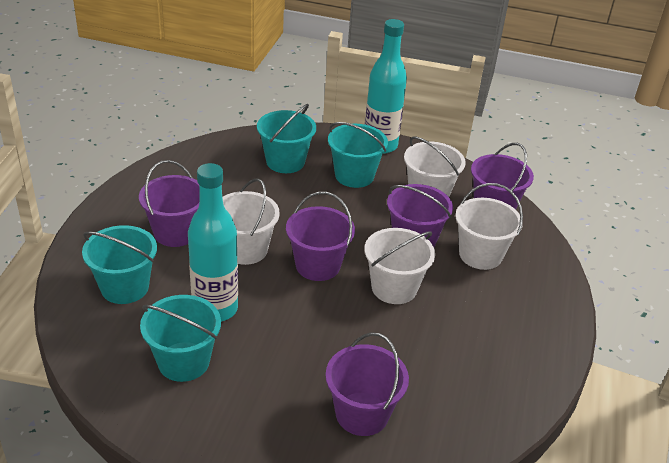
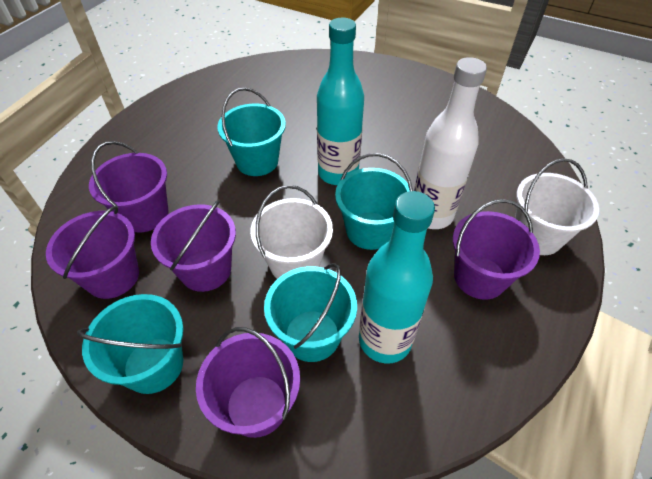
white bottle: 0 -> 1
white bucket: 4 -> 2

